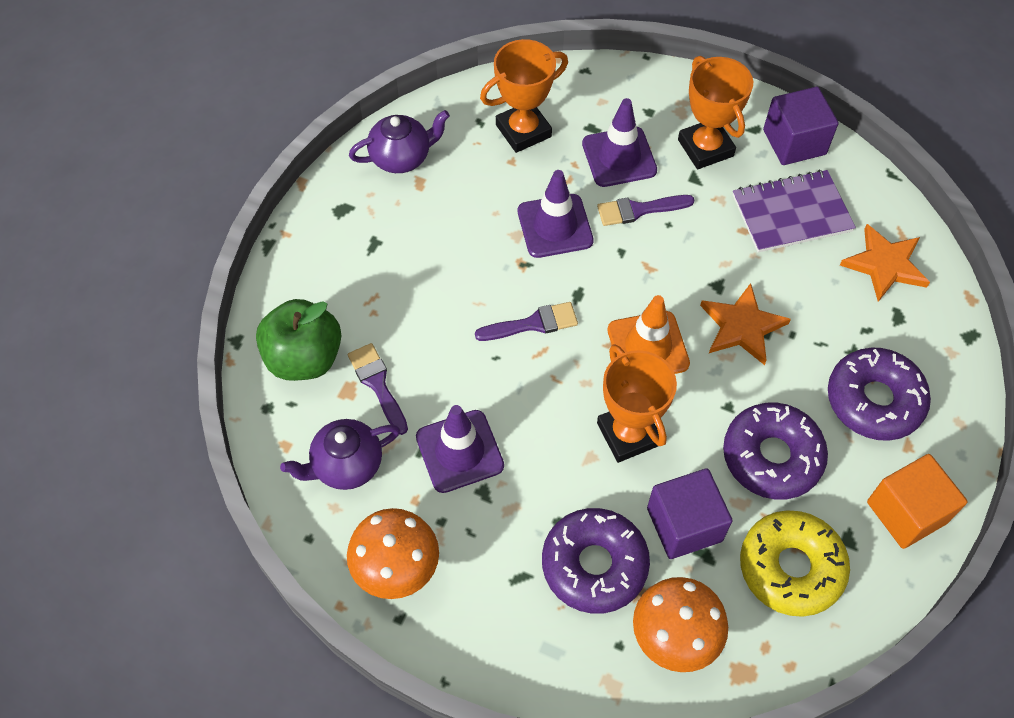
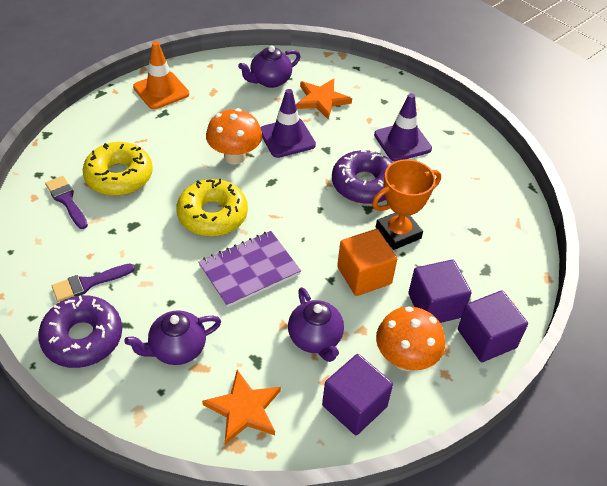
green apple: 1 -> 0
orange trophy: 3 -> 1
purple brush: 3 -> 2
purple cube: 2 -> 3
purple donut: 3 -> 2
purple teapot: 2 -> 3
purple traffic cone: 3 -> 2
yellow donut: 1 -> 2

